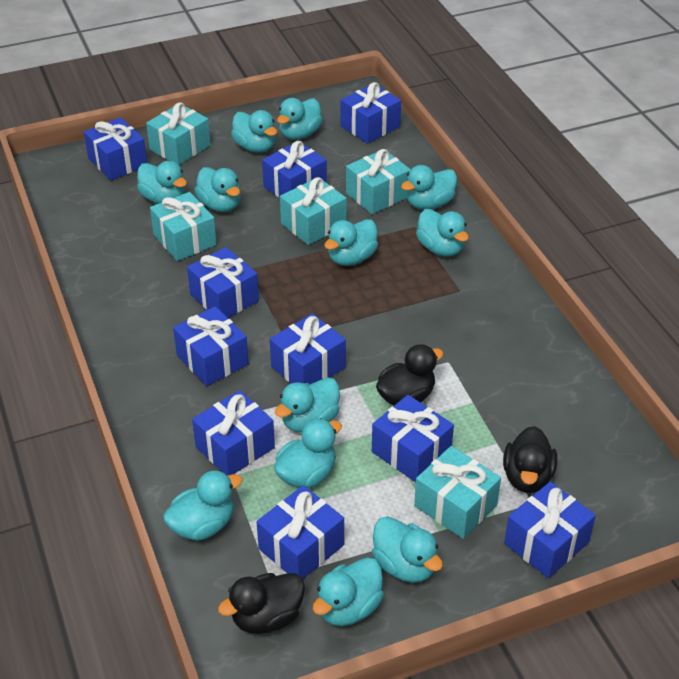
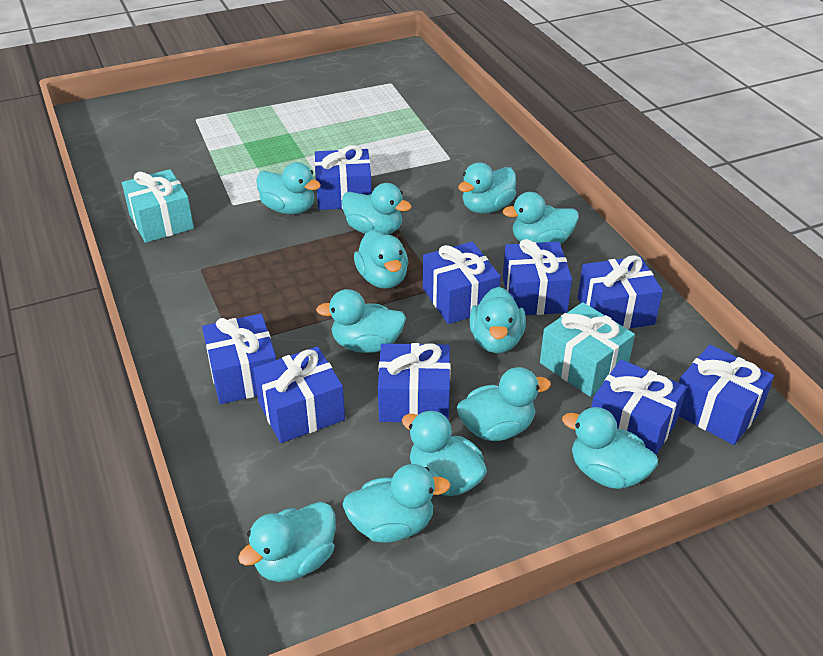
black duck: 3 -> 0
blue gift: 10 -> 9
turquoise gift: 5 -> 2

